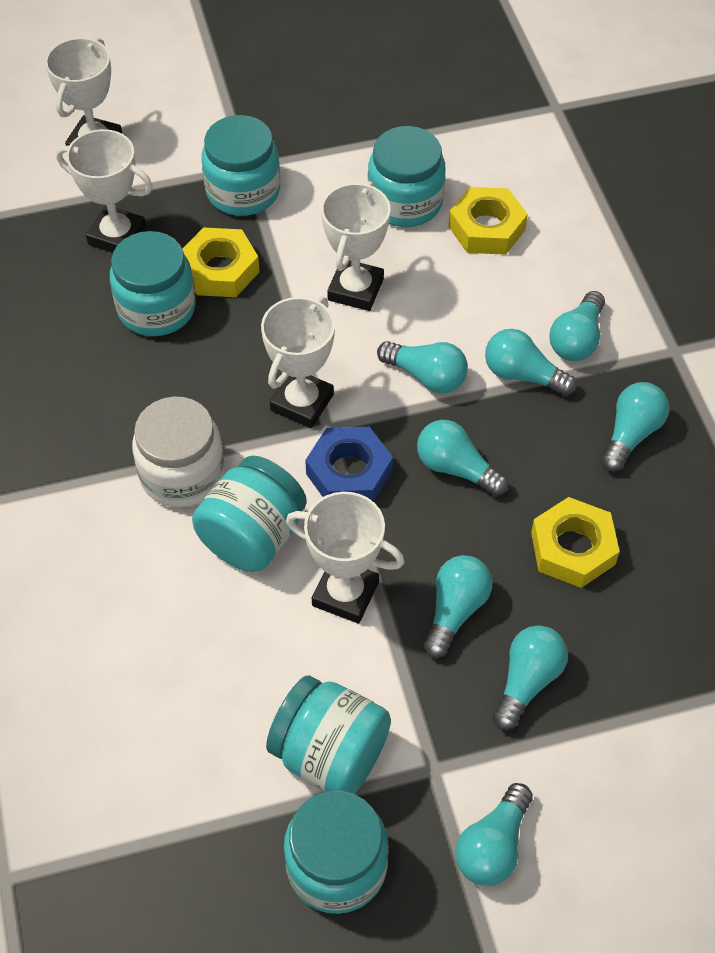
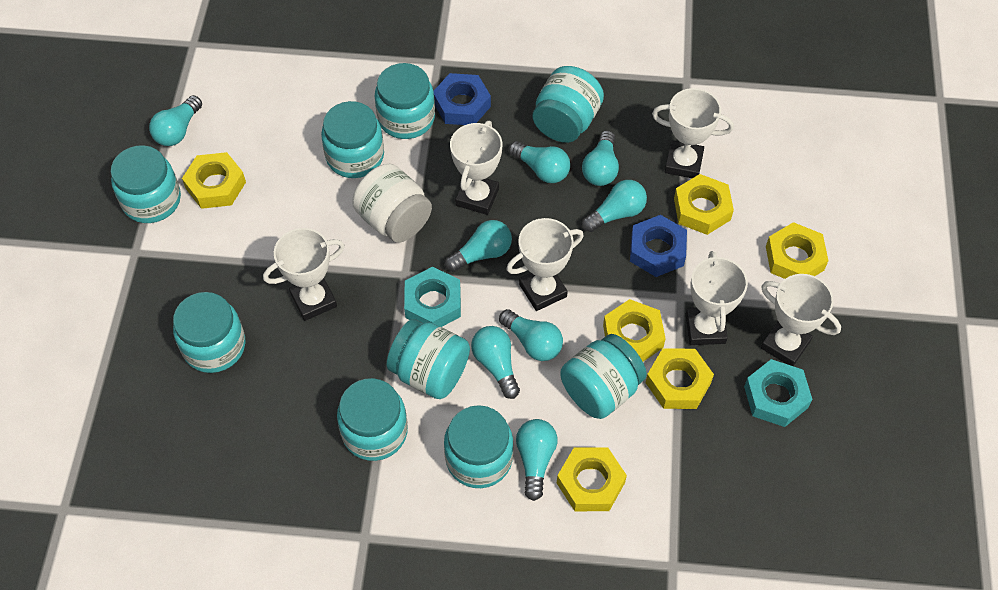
blue nut: 1 -> 2
turquoise jar: 6 -> 9
turquoise nut: 0 -> 2
white trophy: 5 -> 6
yellow nut: 3 -> 6

